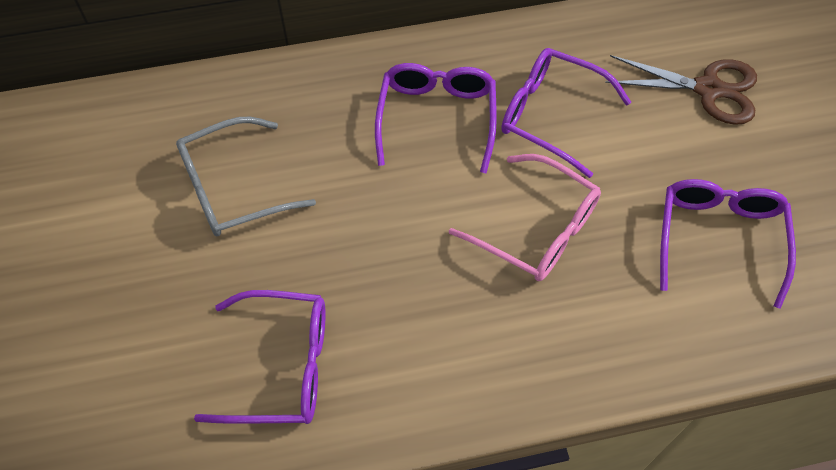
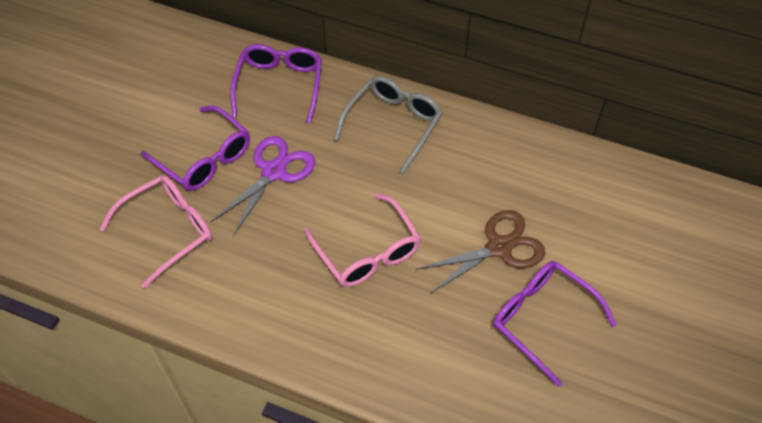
pink glasses: 1 -> 2
purple glasses: 4 -> 3
purple scissors: 0 -> 1

